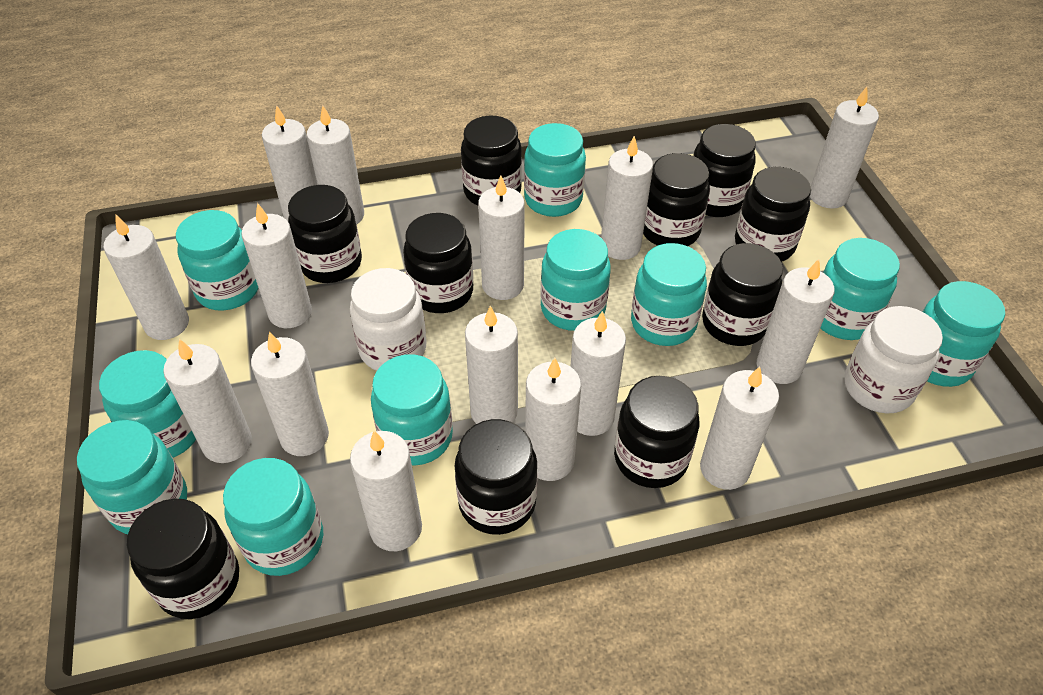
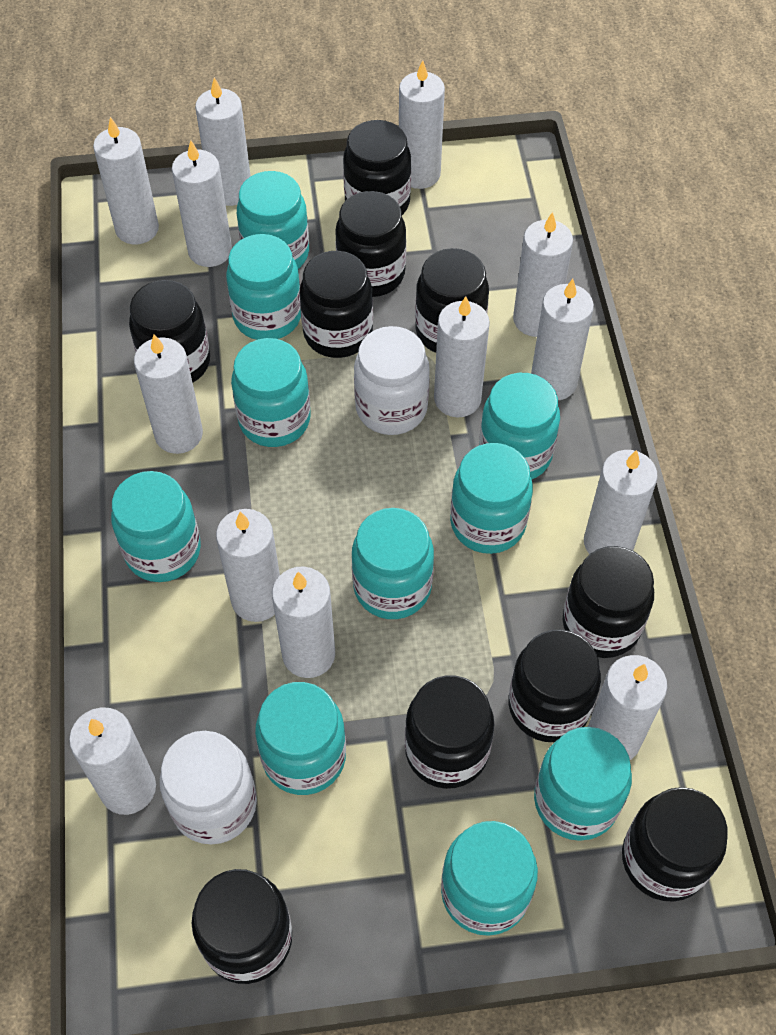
white candle: 15 -> 13

